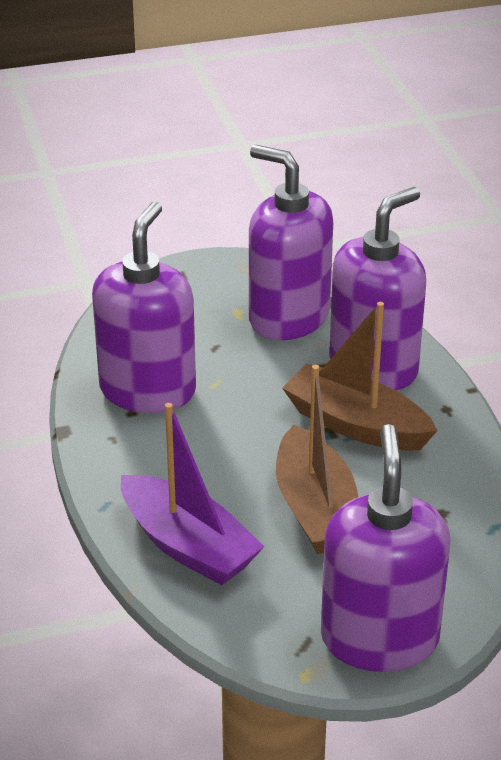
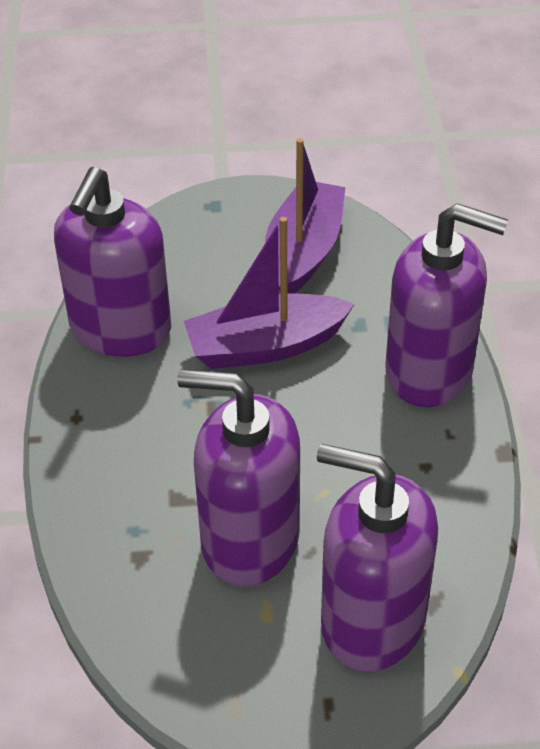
brown boat: 2 -> 0
purple boat: 1 -> 2

